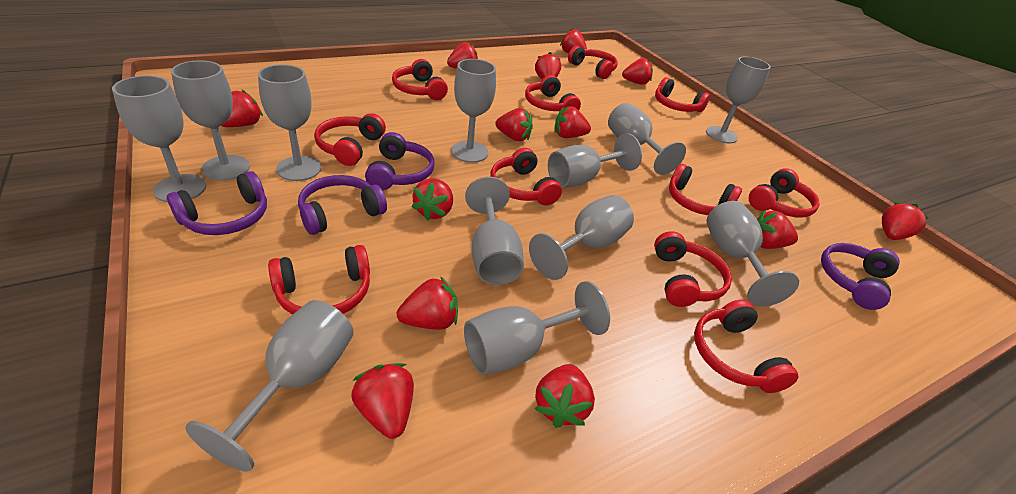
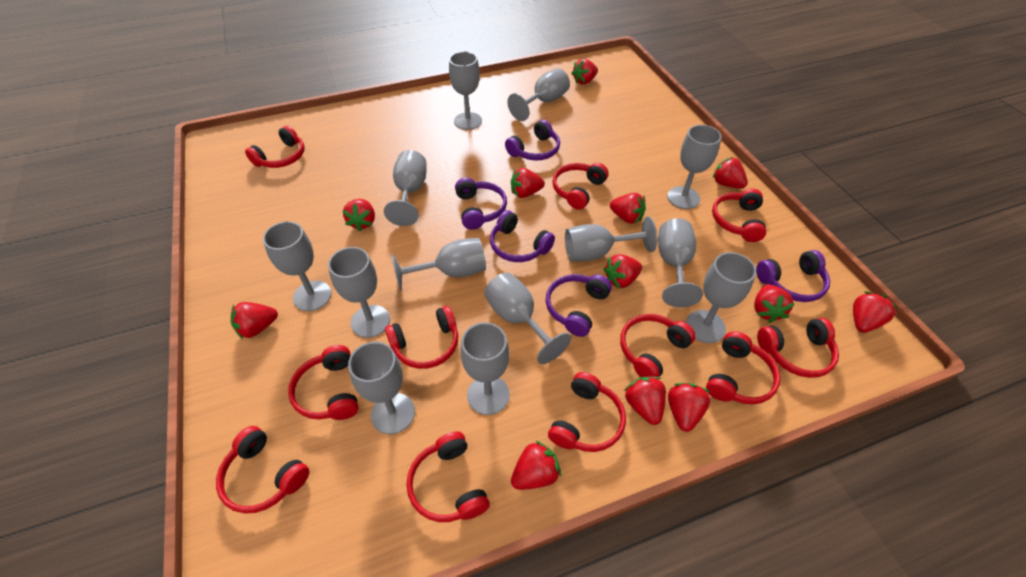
grey goblet: 12 -> 13
purple headphones: 4 -> 5
red strawberry: 13 -> 12

